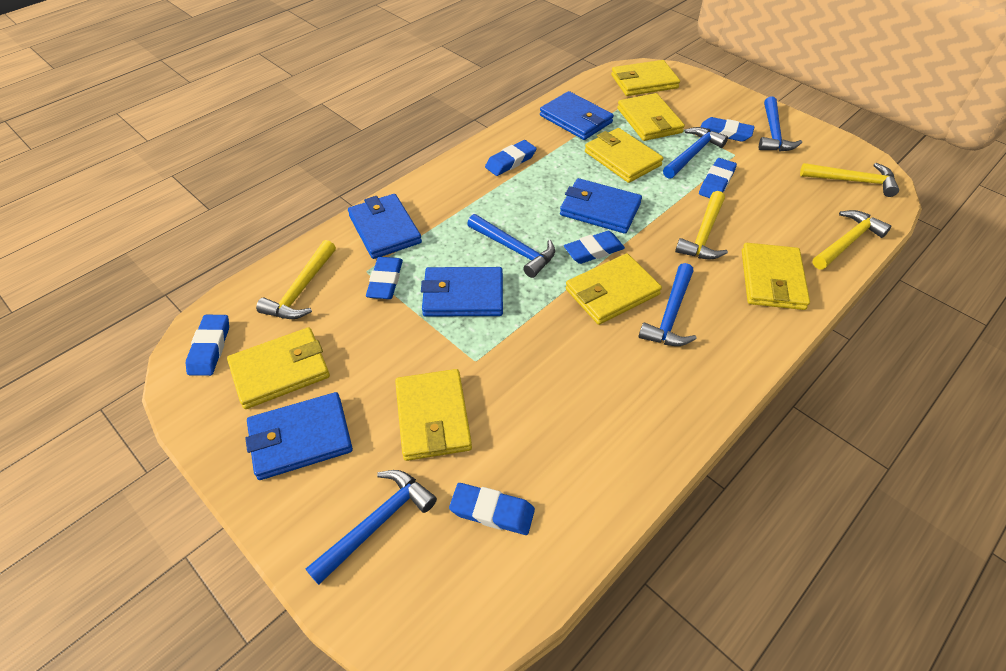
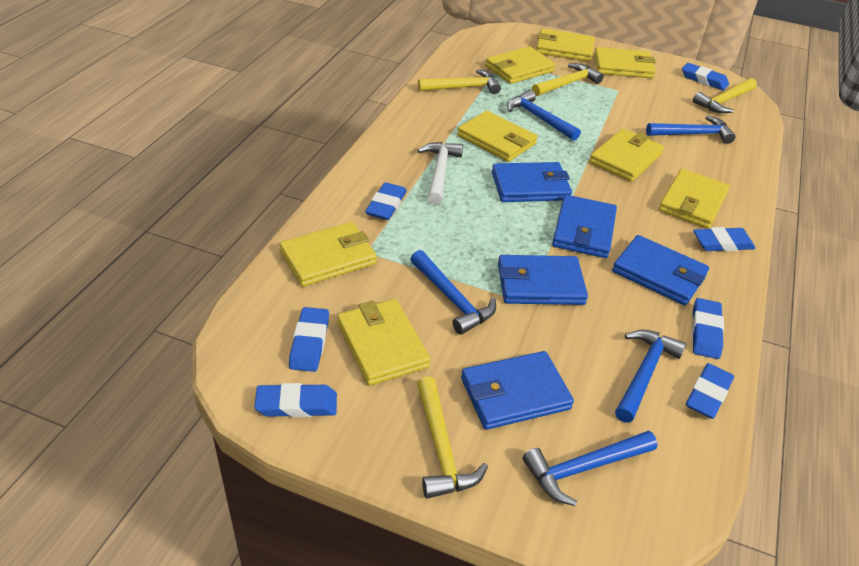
white hammer: 0 -> 1
yellow wallet: 7 -> 8

